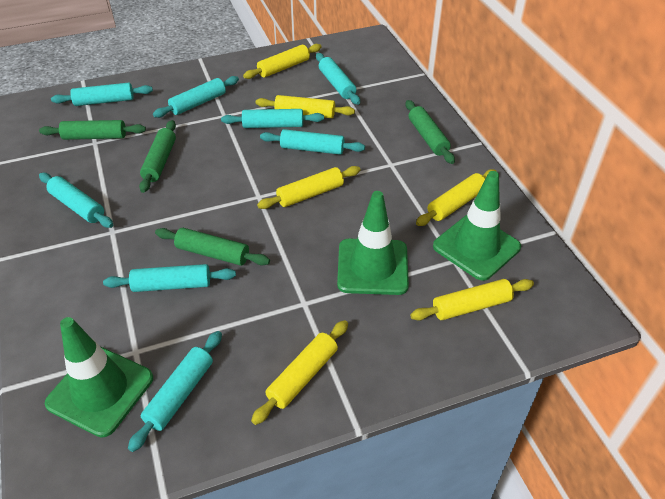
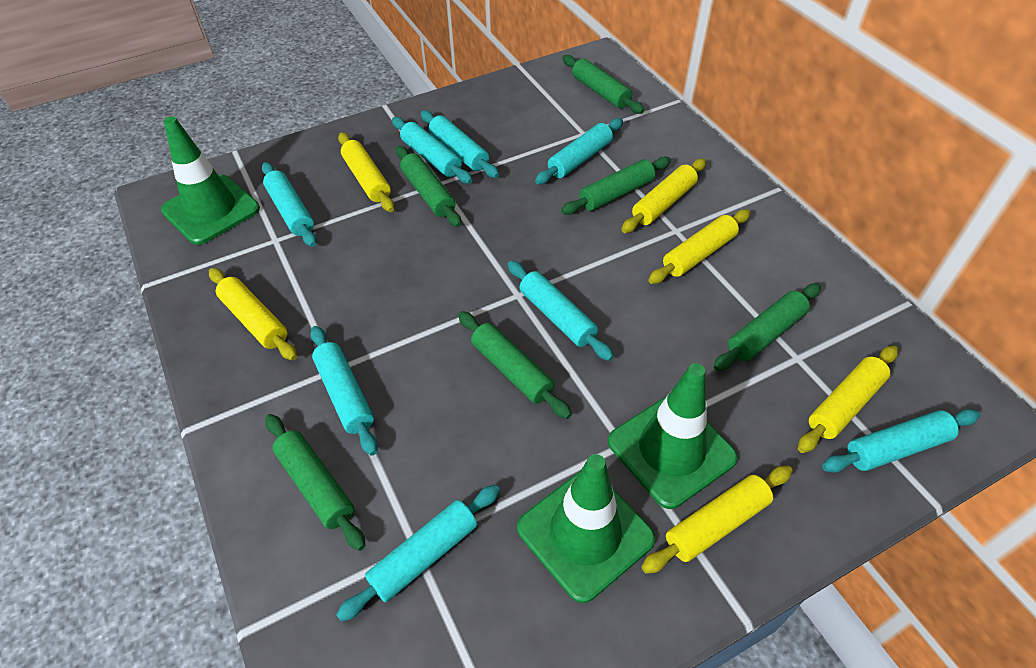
green rolling pin: 4 -> 6

